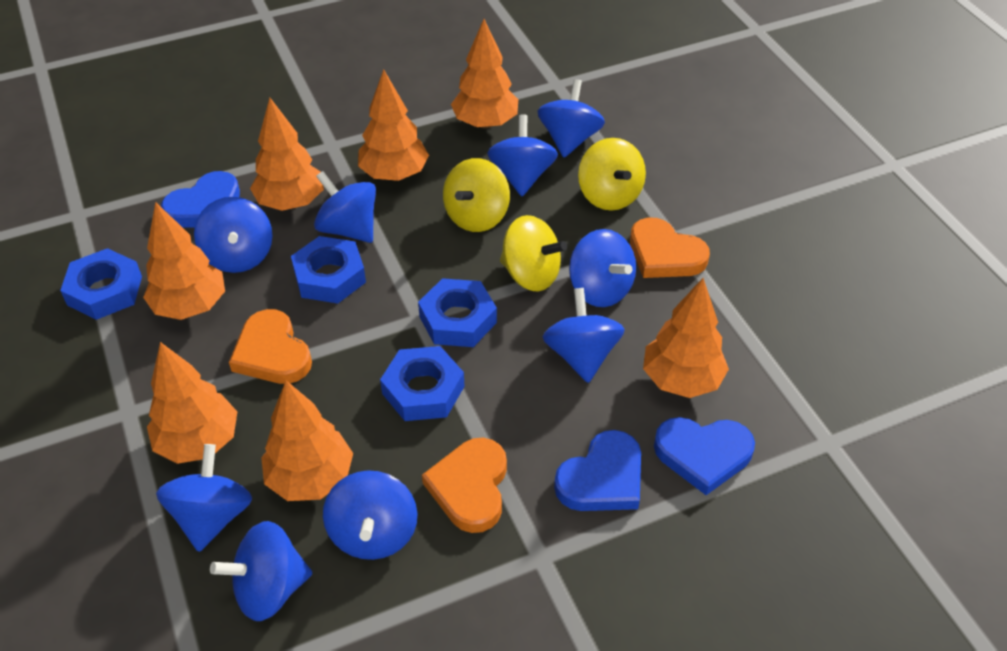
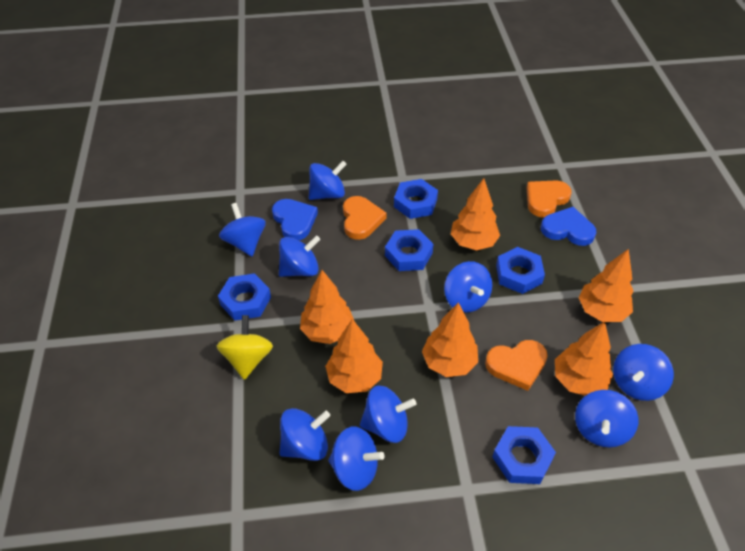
blue heart: 3 -> 2
blue nut: 4 -> 5
orange tree: 7 -> 6
yellow spinning top: 3 -> 1

